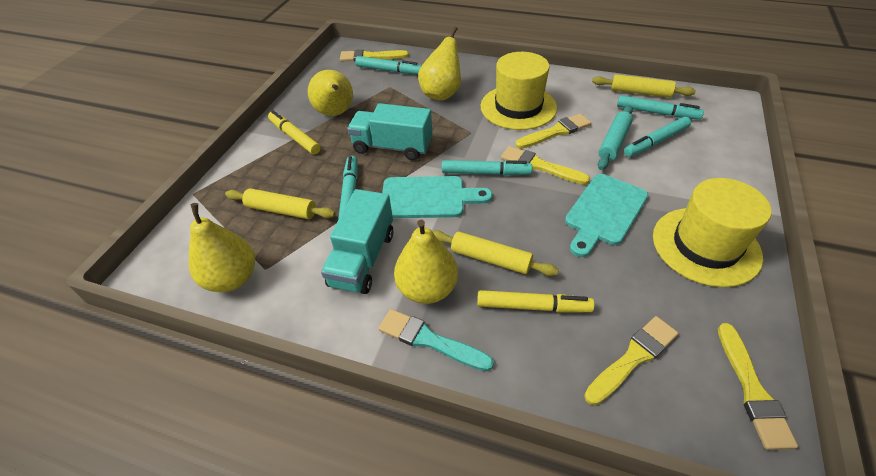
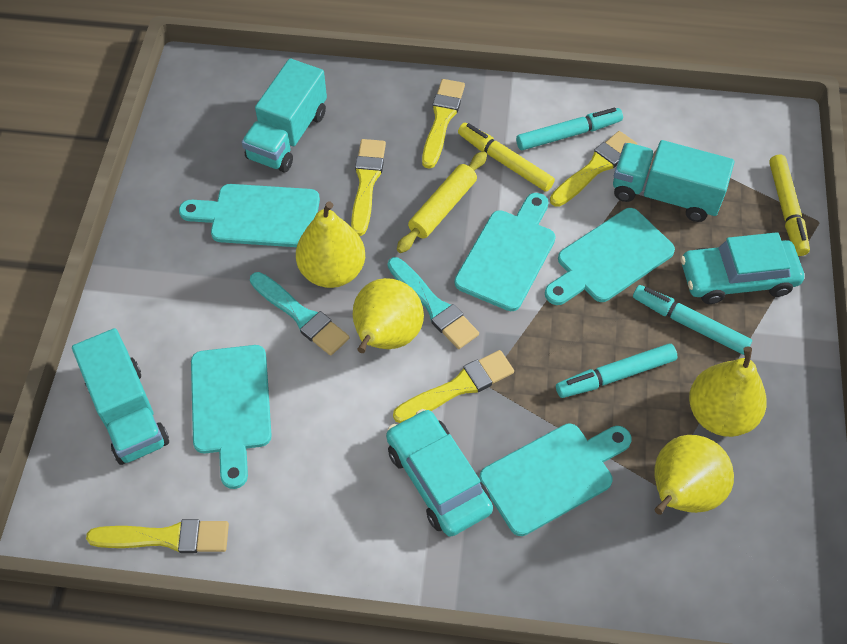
turquoise brush: 1 -> 2
turquoise car: 0 -> 2
turquoise cutting board: 2 -> 5
turquoise marker: 5 -> 3
turquoise rolling pin: 1 -> 0
turquoise truck: 2 -> 3
yellow hat: 2 -> 0
yellow rolling pin: 3 -> 1

